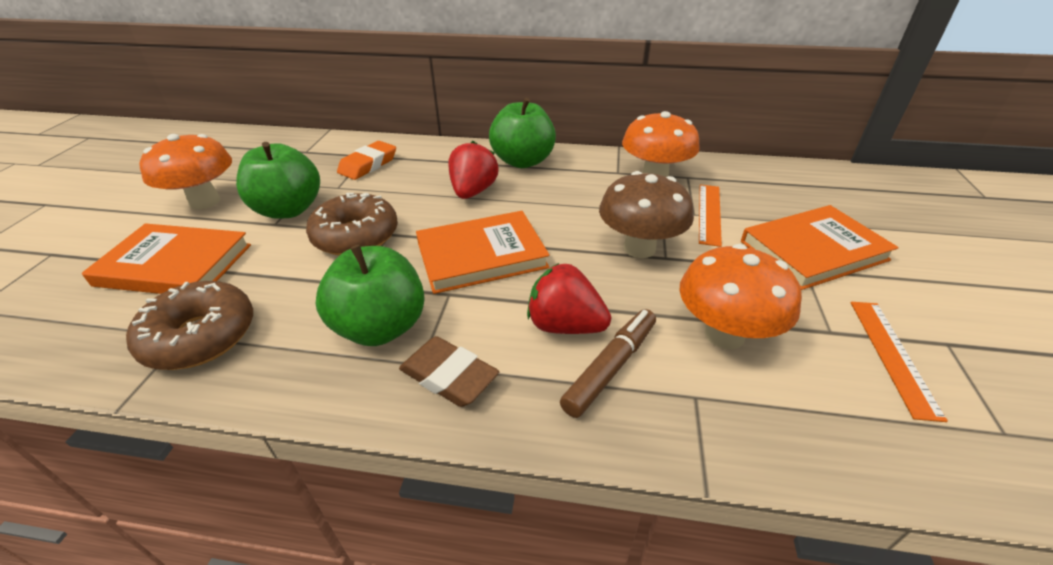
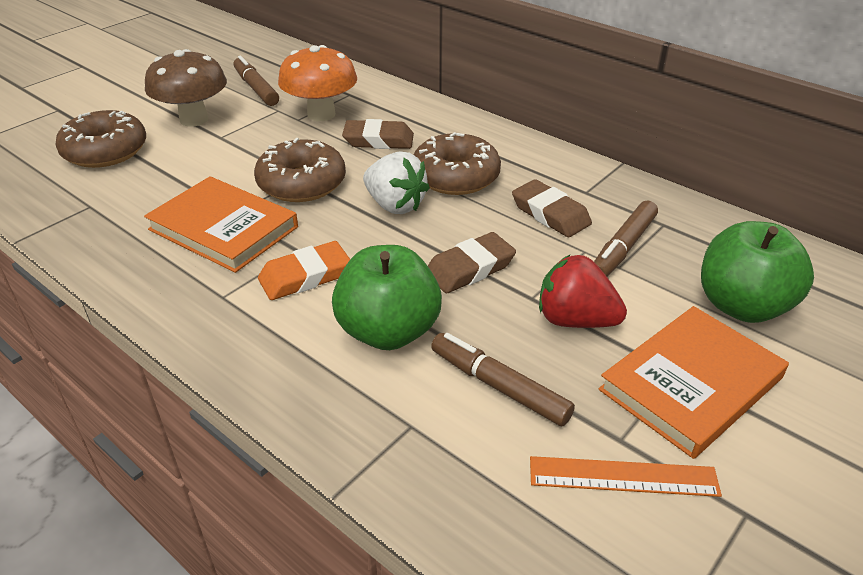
brown donut: 2 -> 3
brown eraser: 1 -> 3
brown marker: 1 -> 3
green apple: 3 -> 2
orange book: 3 -> 2
orange mushroom: 3 -> 1
orange ruler: 2 -> 1
red strawberry: 2 -> 1
white strawberry: 0 -> 1

